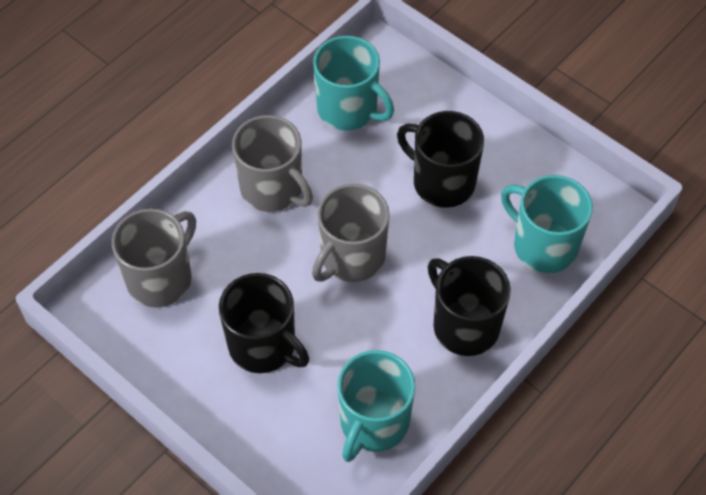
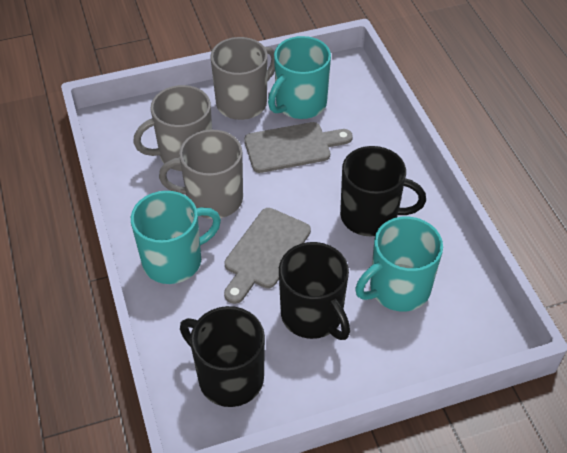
grey cutting board: 0 -> 2

